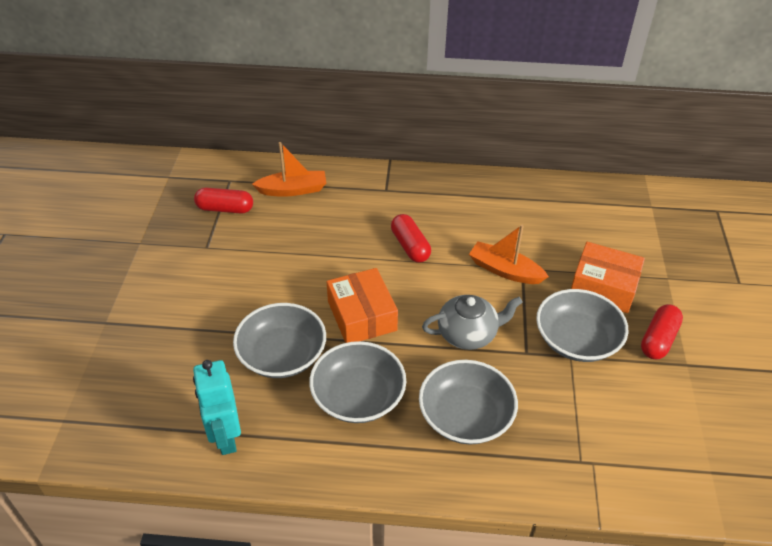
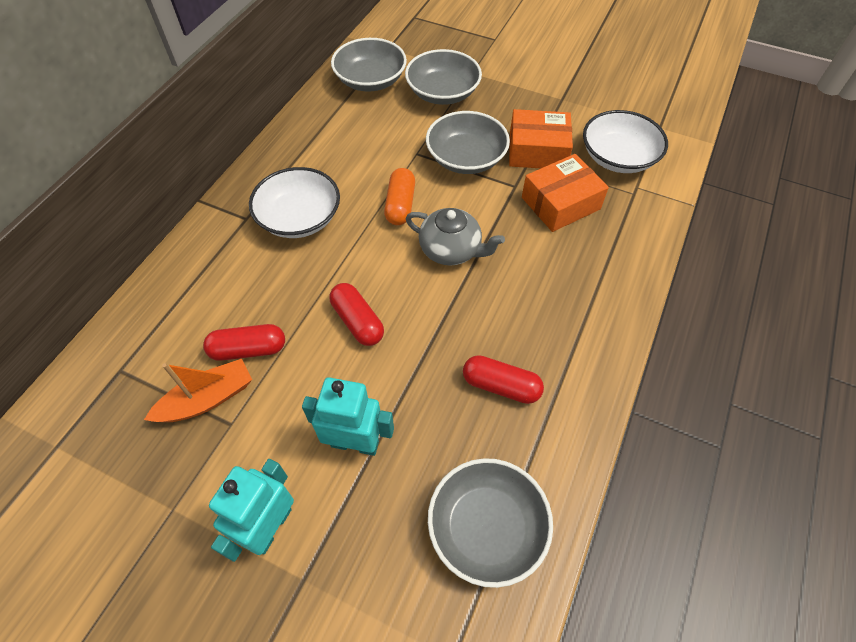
orange boat: 2 -> 1
orange capsule: 0 -> 1
turquoise robot: 1 -> 2
white bowl: 0 -> 2

